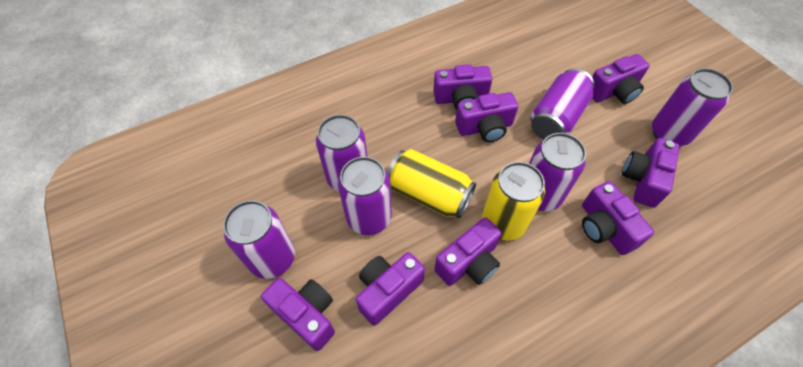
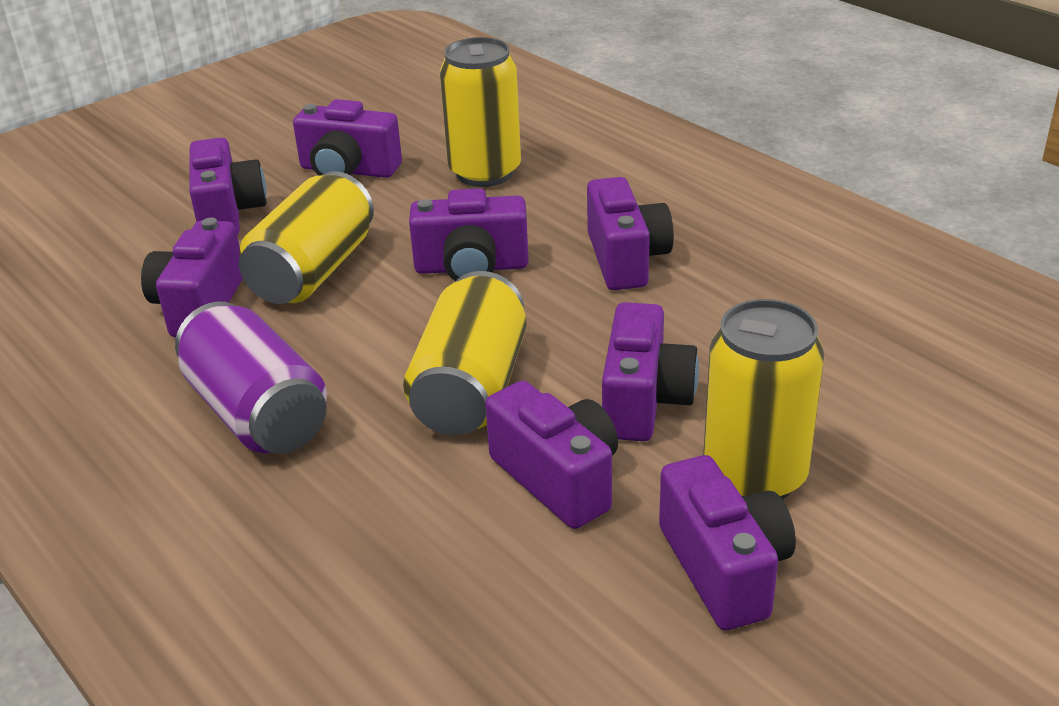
purple can: 6 -> 1
yellow can: 2 -> 4

